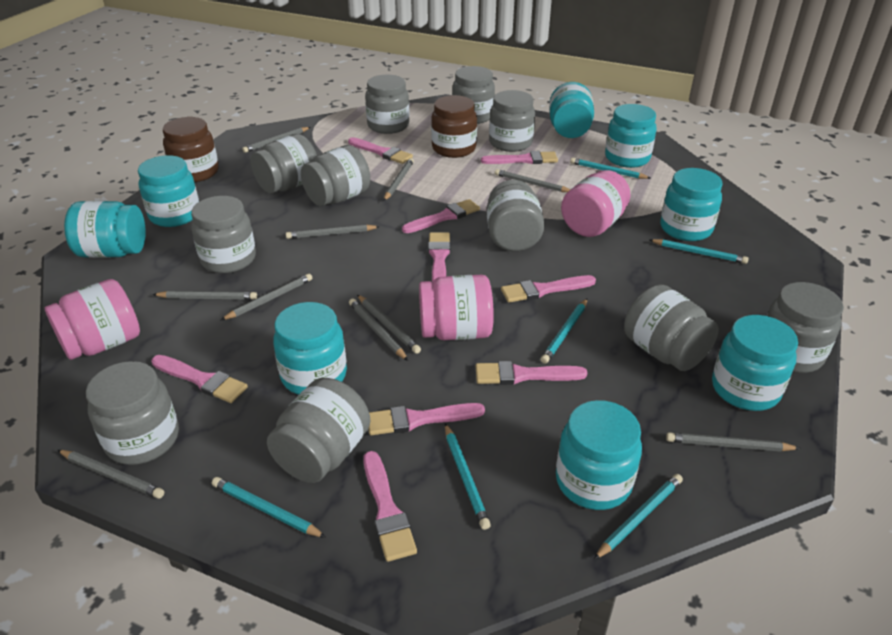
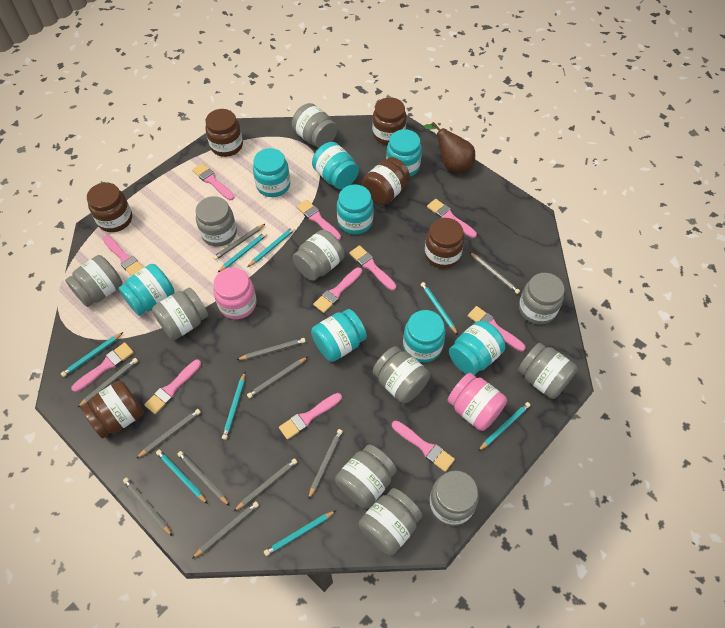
brown jar: 2 -> 6
brown pear: 0 -> 1
grey pencil: 10 -> 11
pink brush: 9 -> 11
pink jar: 3 -> 2
turquoise pencil: 6 -> 8

